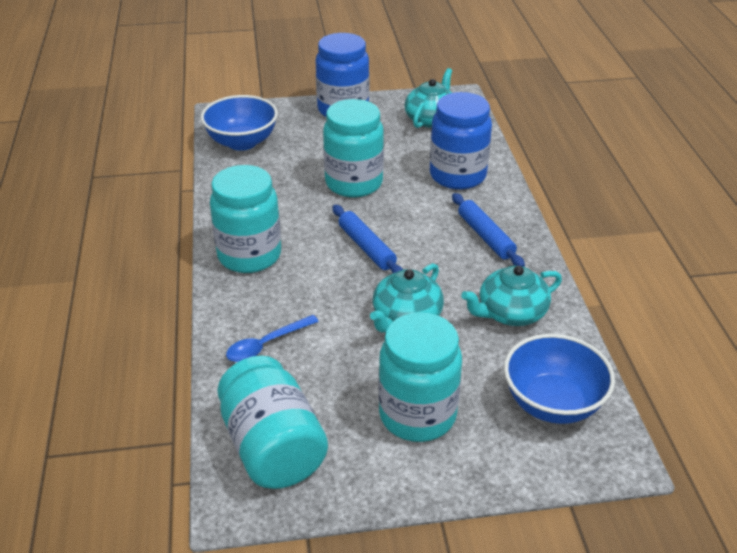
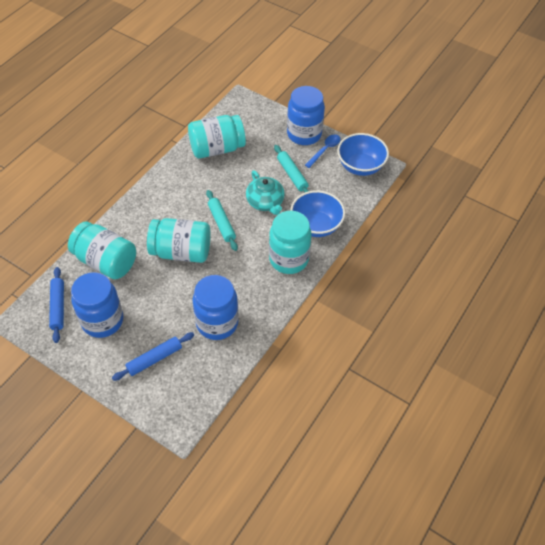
blue jar: 2 -> 3
turquoise rolling pin: 0 -> 2
turquoise teapot: 3 -> 1

